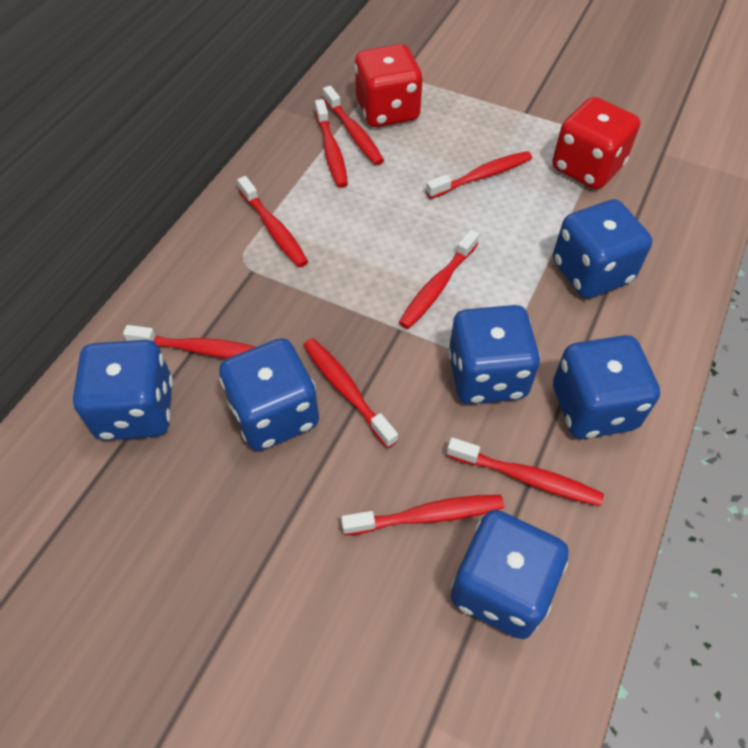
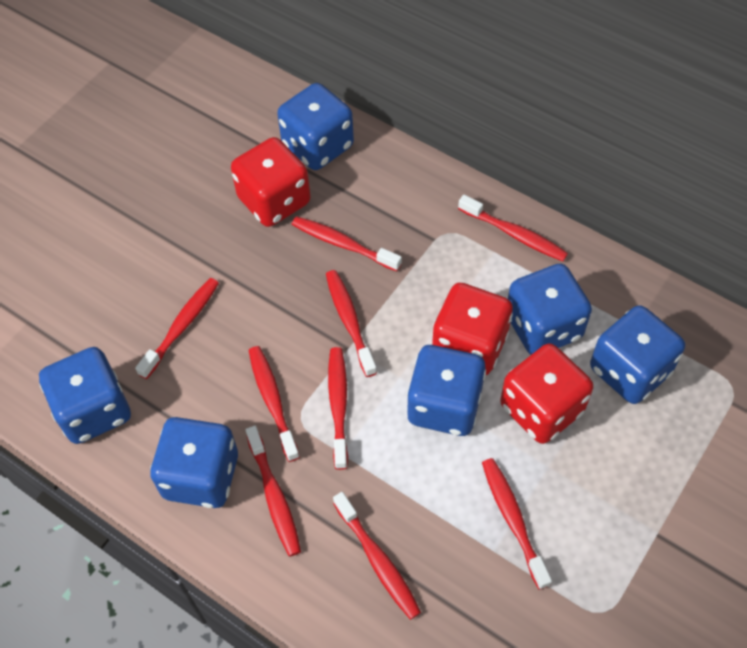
red dice: 2 -> 3

